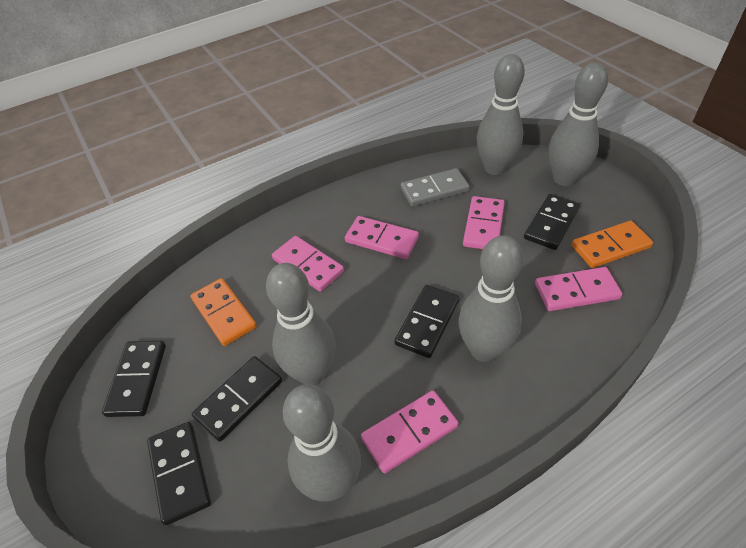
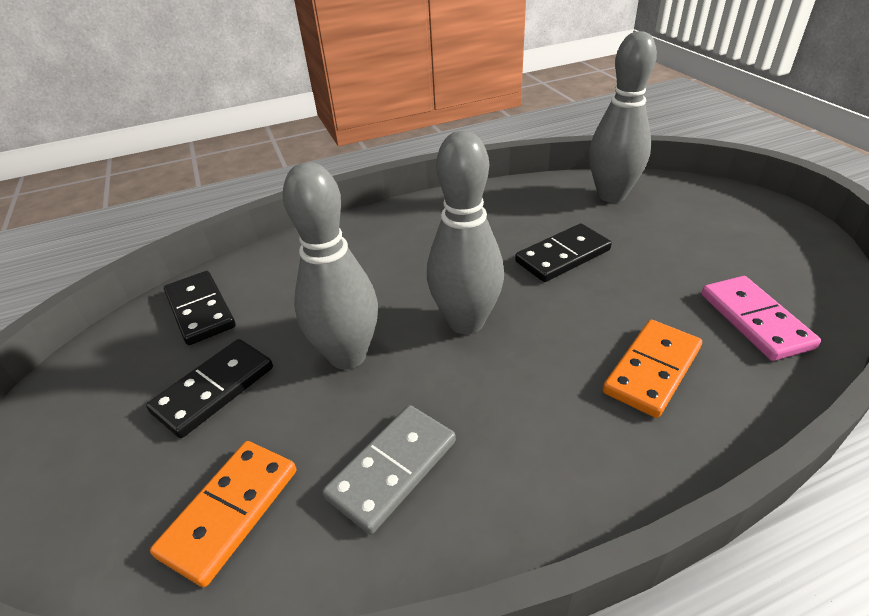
black domino: 5 -> 3
grey bowling pin: 5 -> 3
pink domino: 5 -> 1

